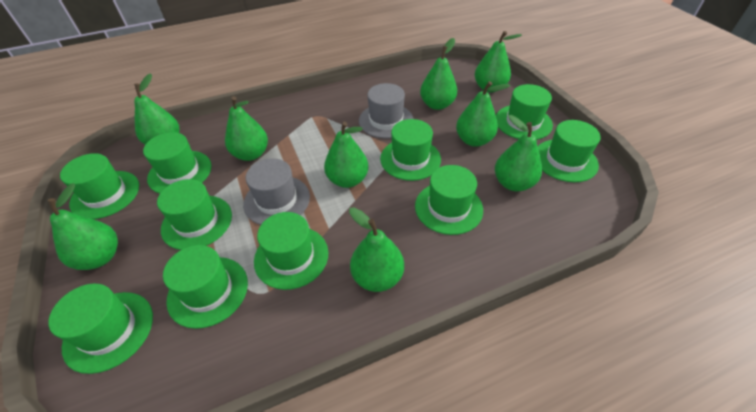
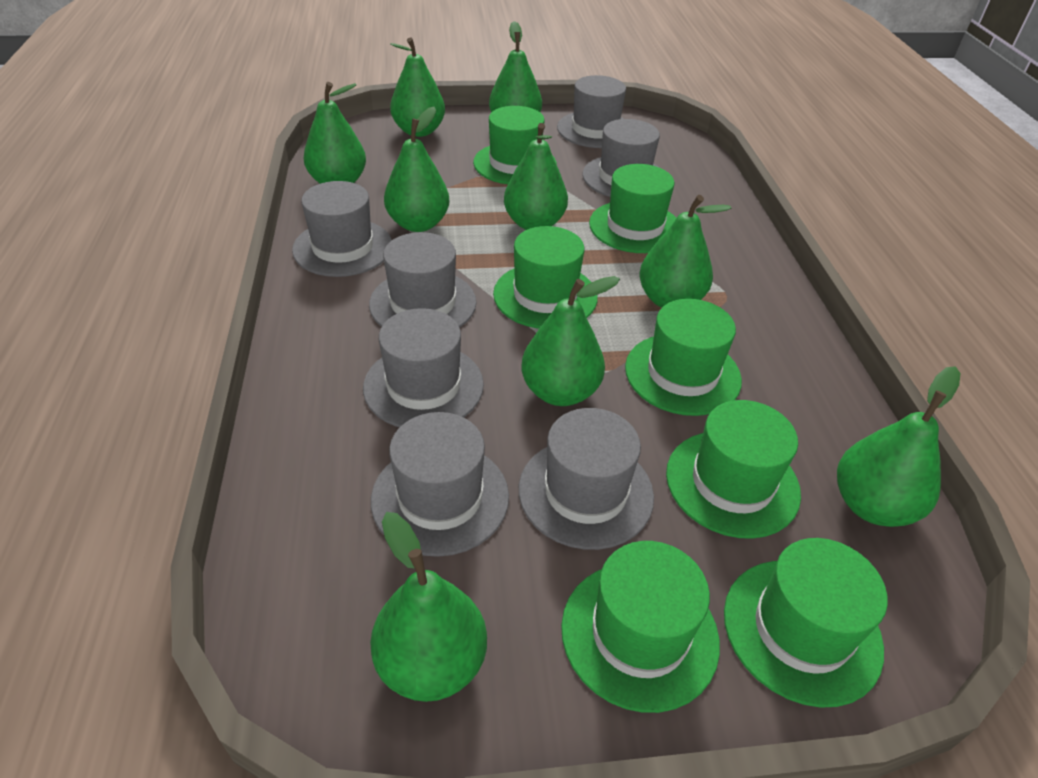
green hat: 10 -> 7
grey hat: 2 -> 7

